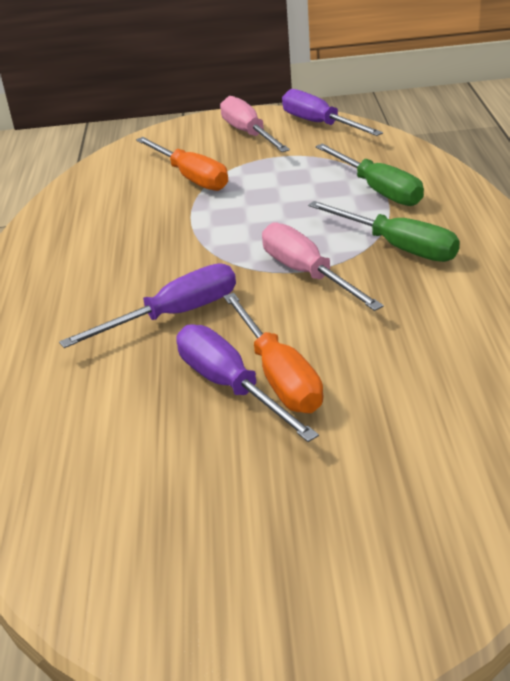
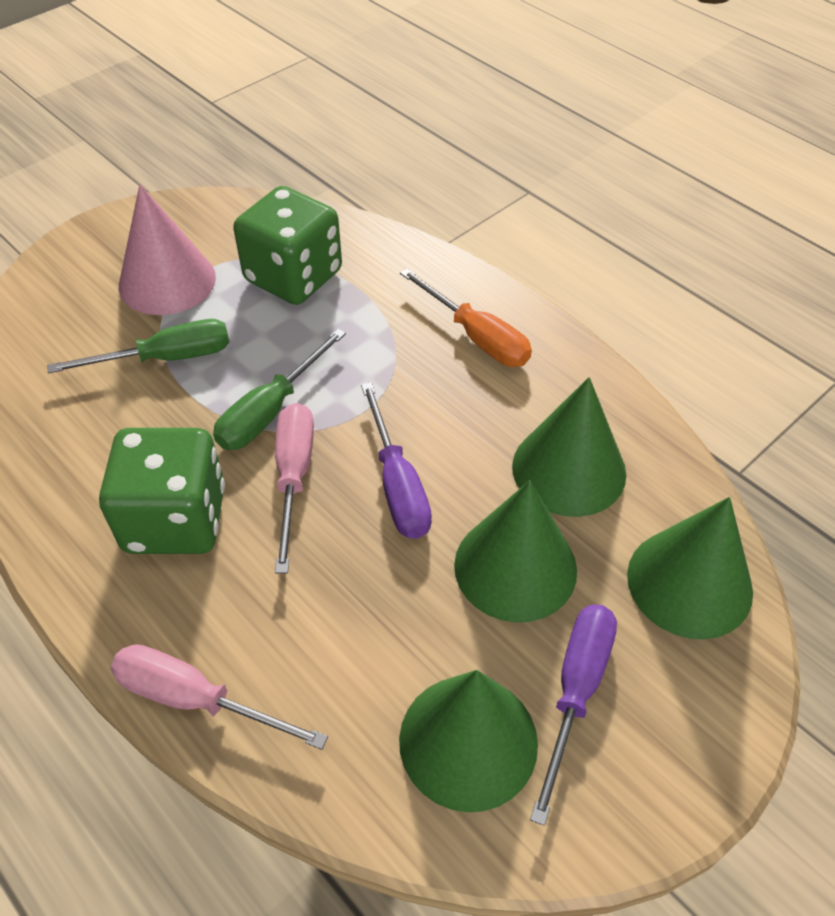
green cone: 0 -> 4
green dice: 0 -> 2
orange screwdriver: 2 -> 1
pink cone: 0 -> 1
purple screwdriver: 3 -> 2

